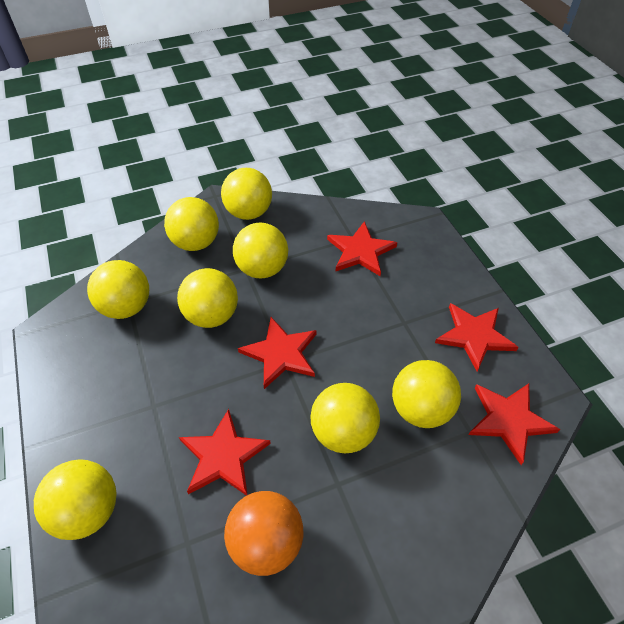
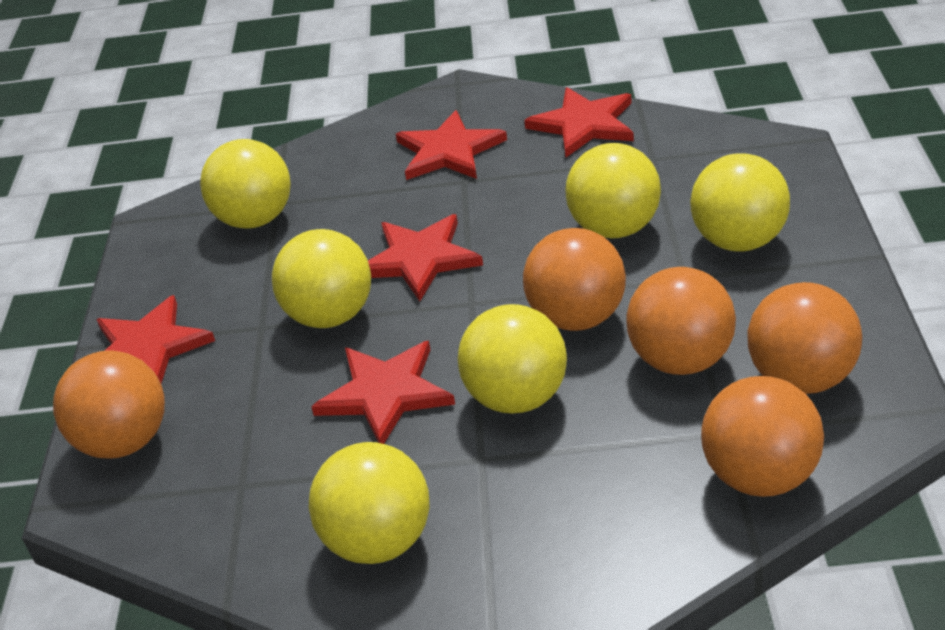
orange ball: 1 -> 5
yellow ball: 8 -> 6

